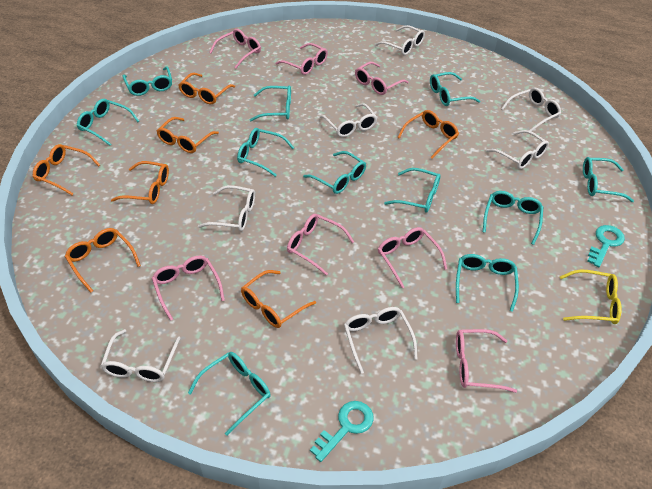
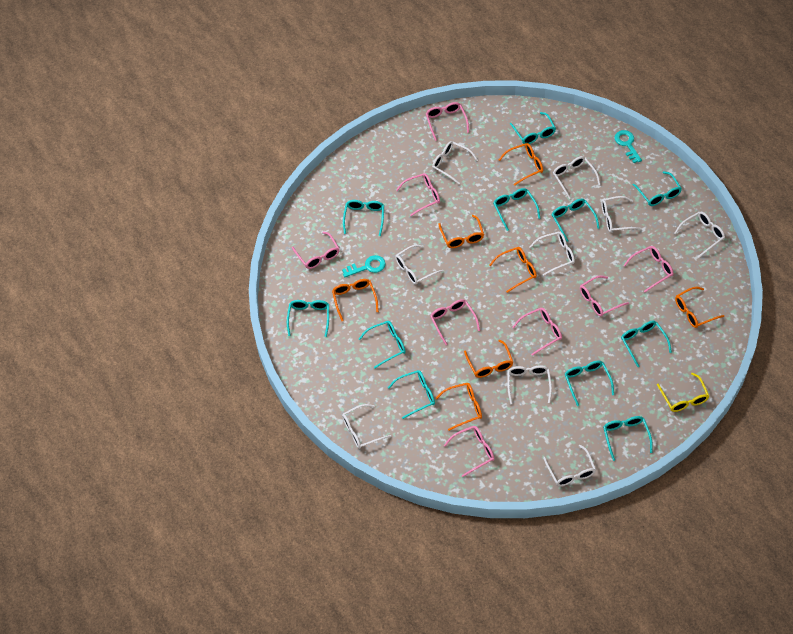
pink glasses: 7 -> 8
white glasses: 7 -> 9

